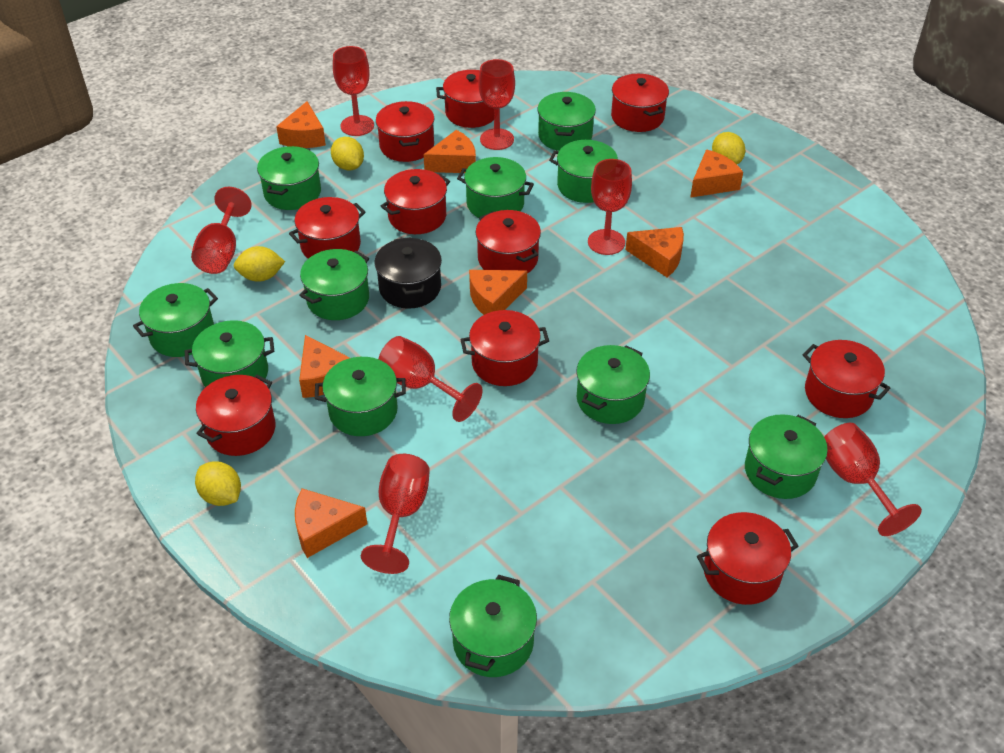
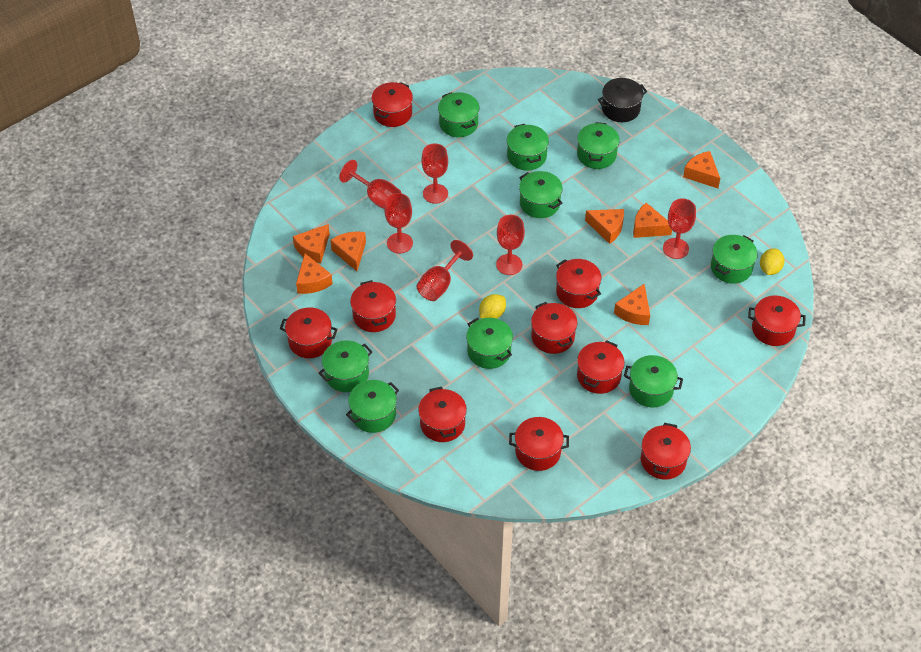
green pot: 11 -> 9
red goblet: 7 -> 6
yellow lemon: 4 -> 2

